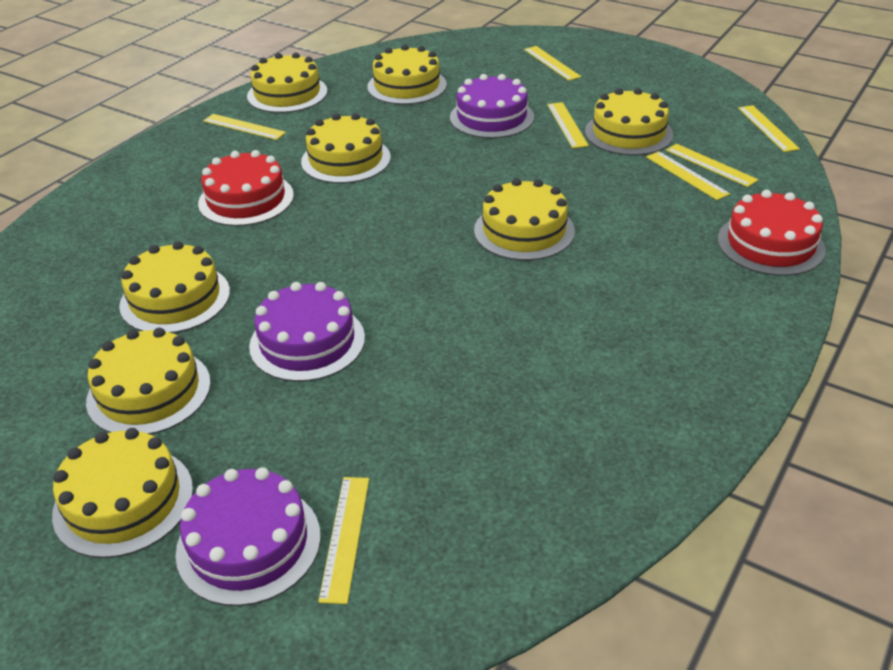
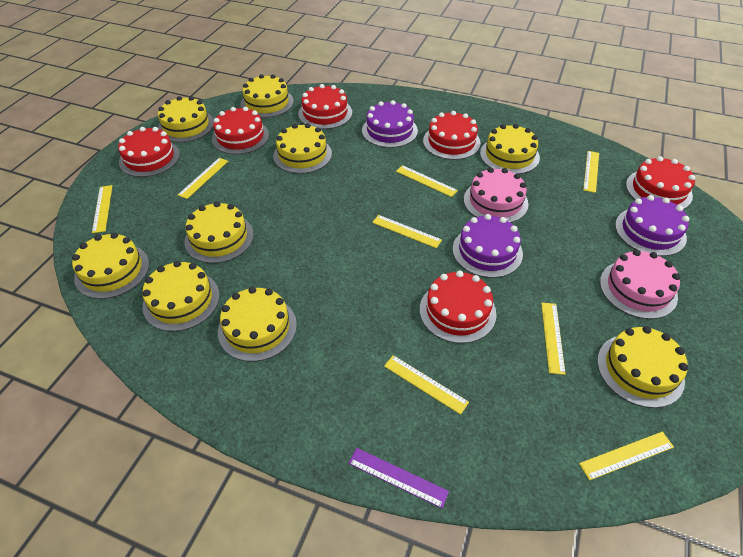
pink cake: 0 -> 2
purple ruler: 0 -> 1
red cake: 2 -> 6
yellow cake: 8 -> 9
yellow ruler: 7 -> 8

